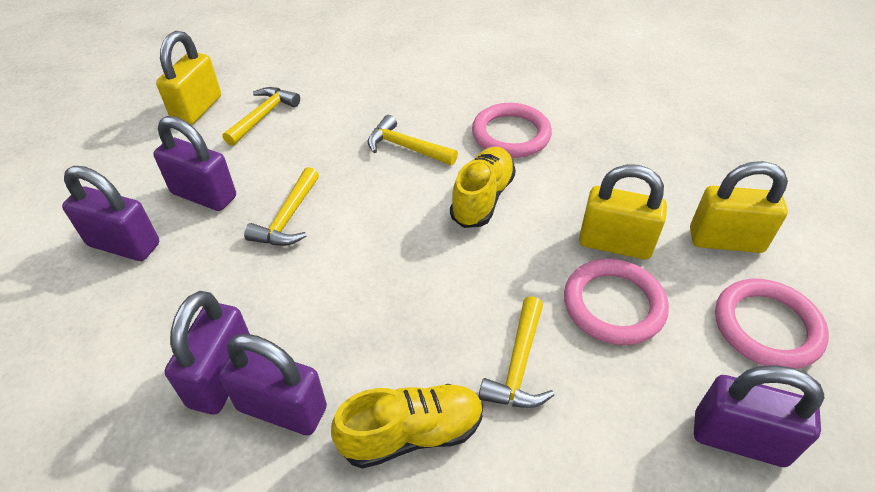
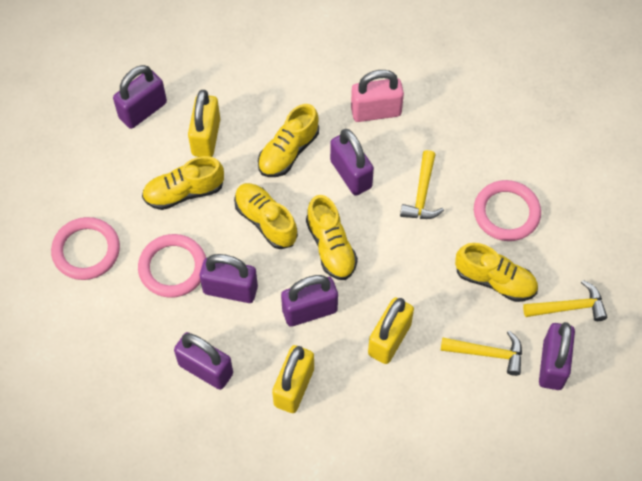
pink padlock: 0 -> 1
purple padlock: 5 -> 6
yellow hammer: 4 -> 3
yellow shoe: 2 -> 5

